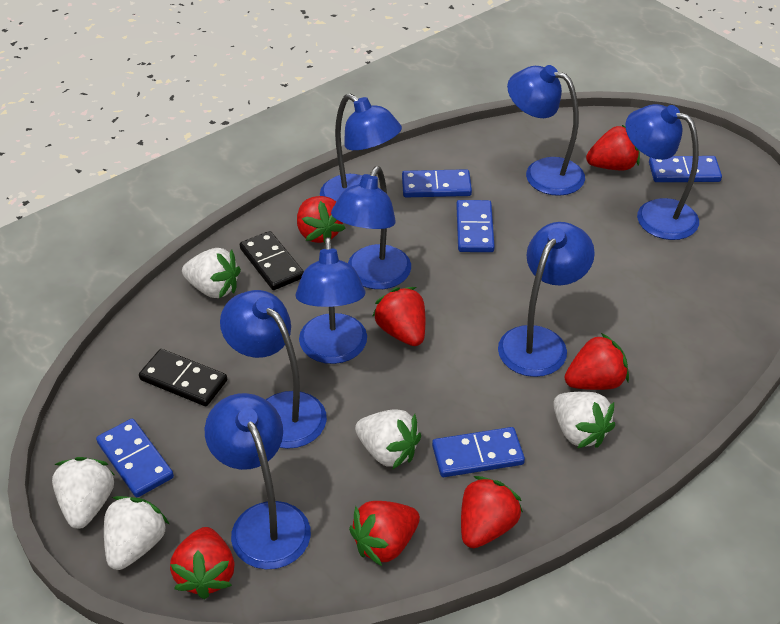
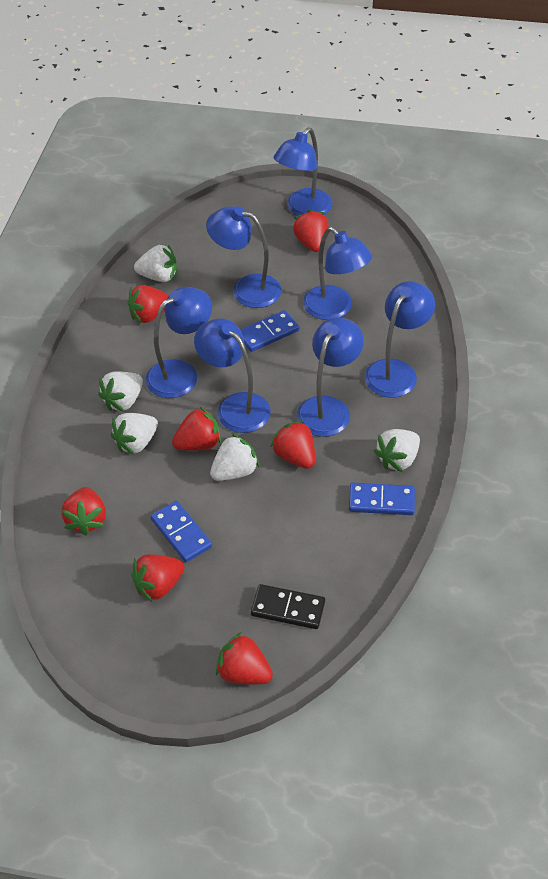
black domino: 2 -> 1
blue domino: 5 -> 3
blue lamp: 8 -> 7

